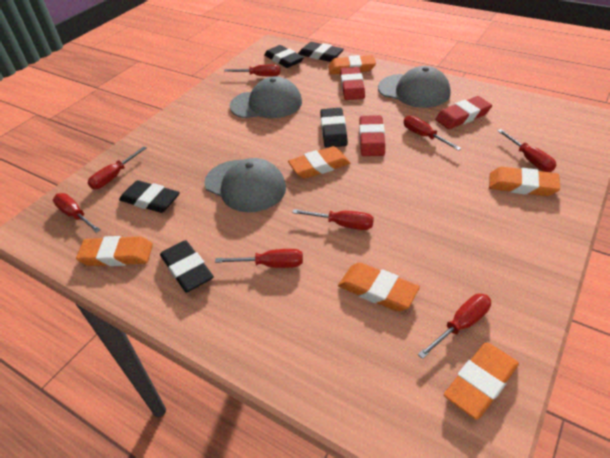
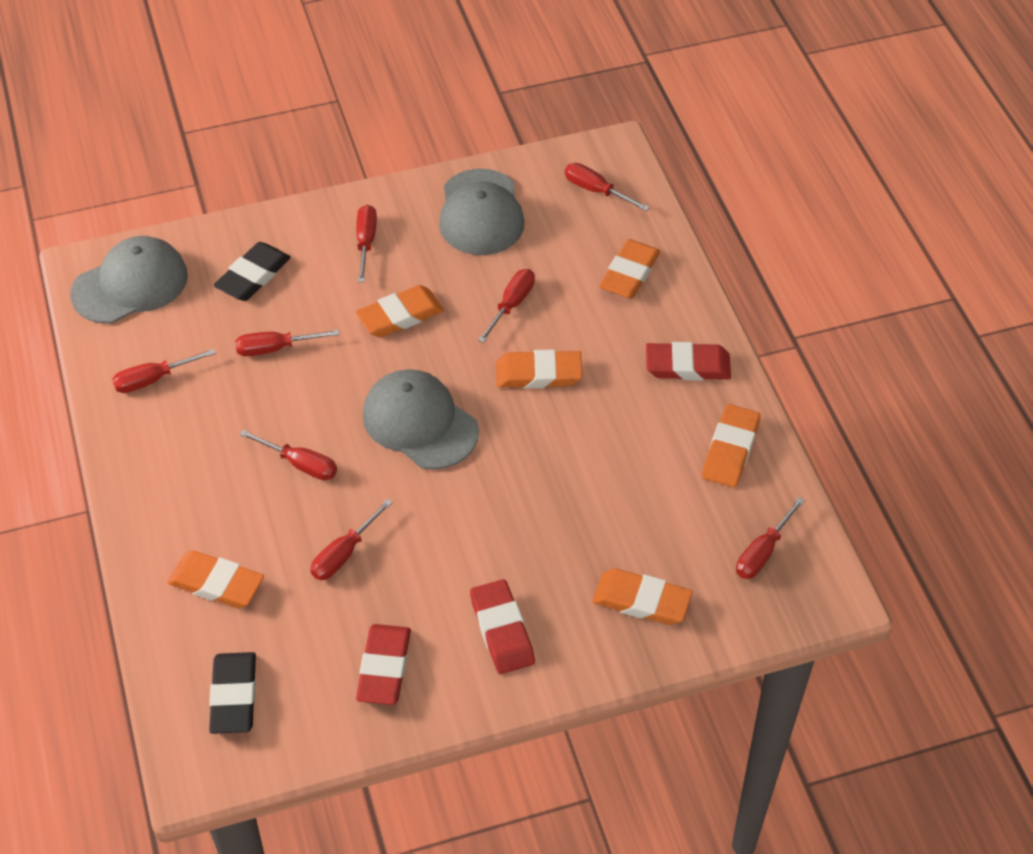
black eraser: 5 -> 2

